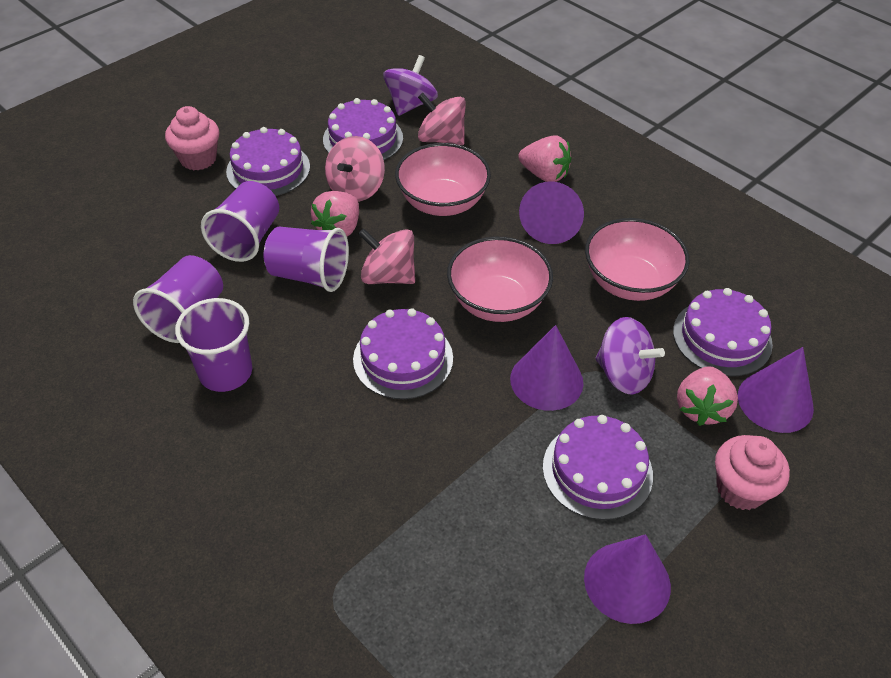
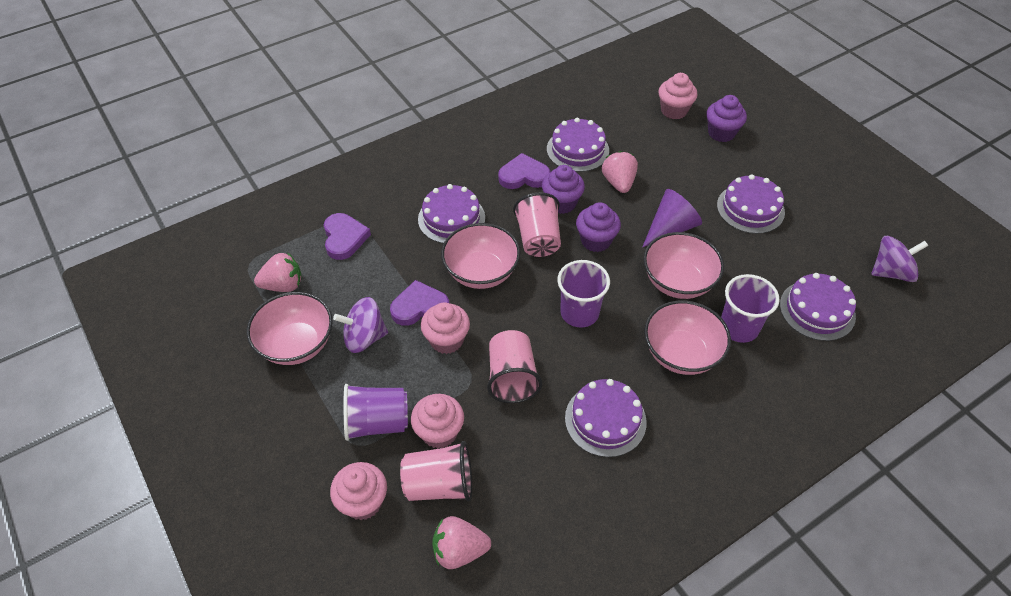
pink bowl: 3 -> 4
pink cup: 0 -> 3
pink cupcake: 2 -> 4
pink spinning top: 3 -> 0
purple cone: 4 -> 1
purple cup: 4 -> 3
purple cupcake: 0 -> 3
purple heart: 0 -> 3

